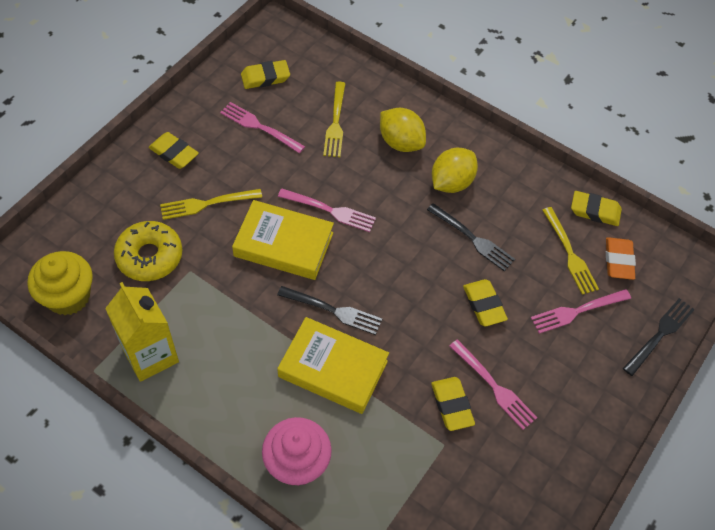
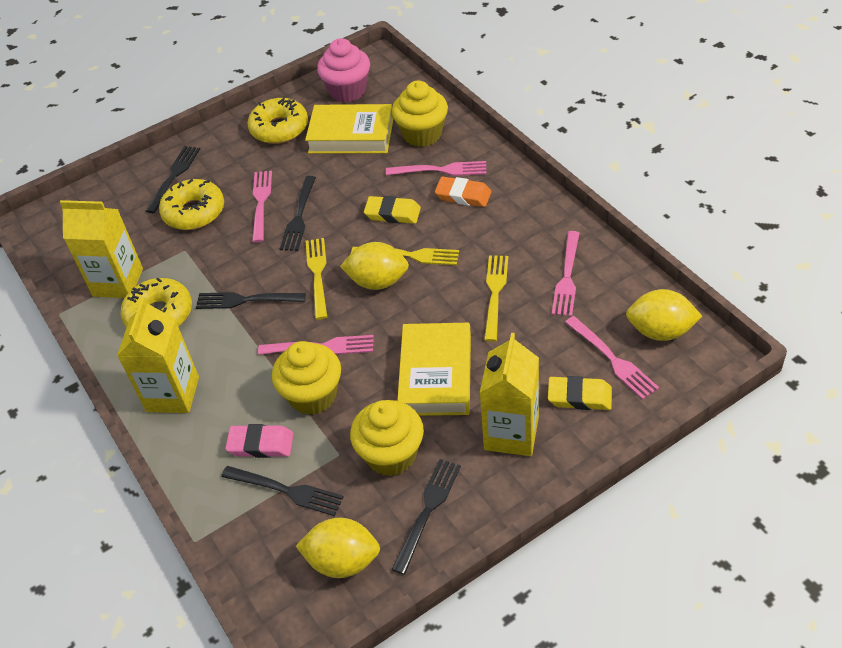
black fork: 3 -> 5
pink eraser: 0 -> 1
pink fork: 4 -> 5
yellow carton: 1 -> 3
yellow cupcake: 1 -> 3
yellow donut: 1 -> 3
yellow eraser: 5 -> 2
yellow lemon: 2 -> 3

